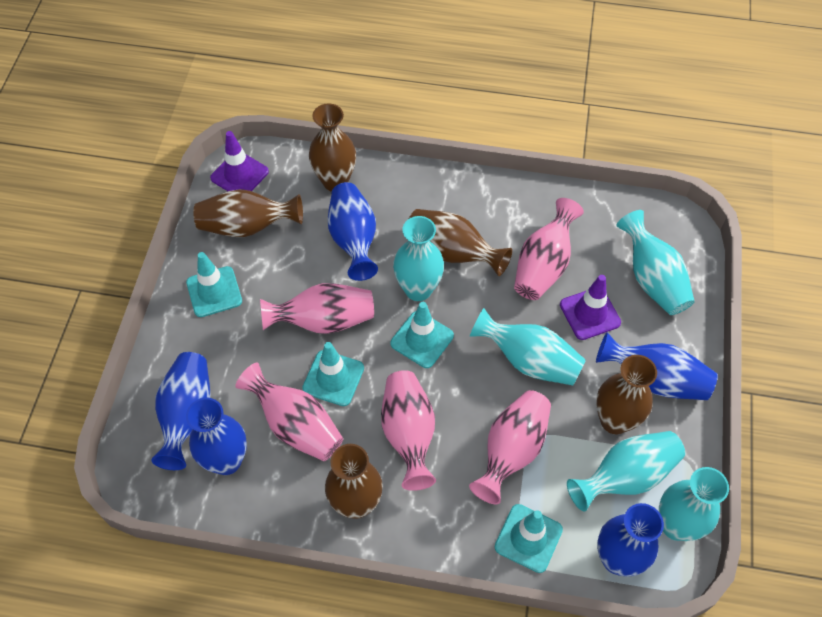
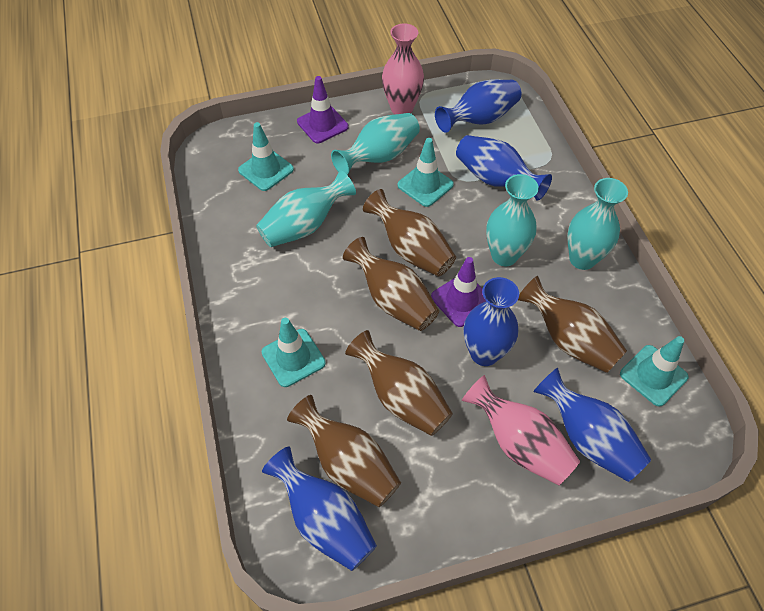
pink vase: 5 -> 2
turquoise vase: 5 -> 4

